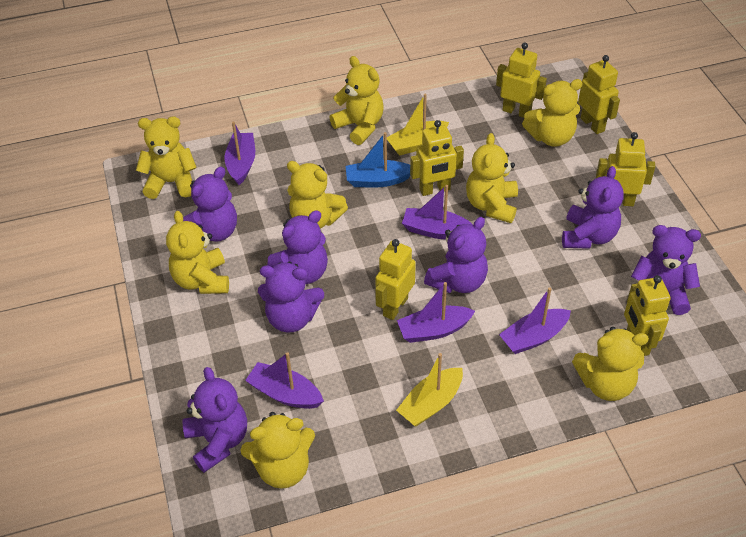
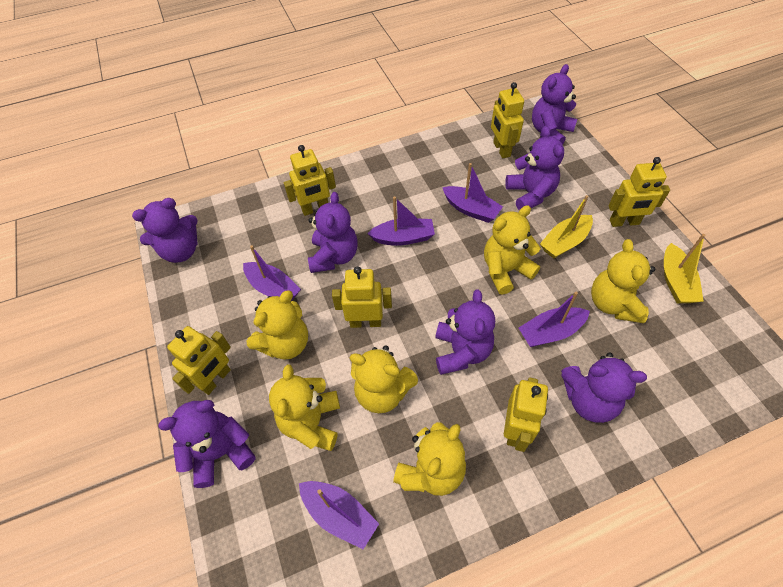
blue boat: 1 -> 0
yellow teddy bear: 8 -> 6

